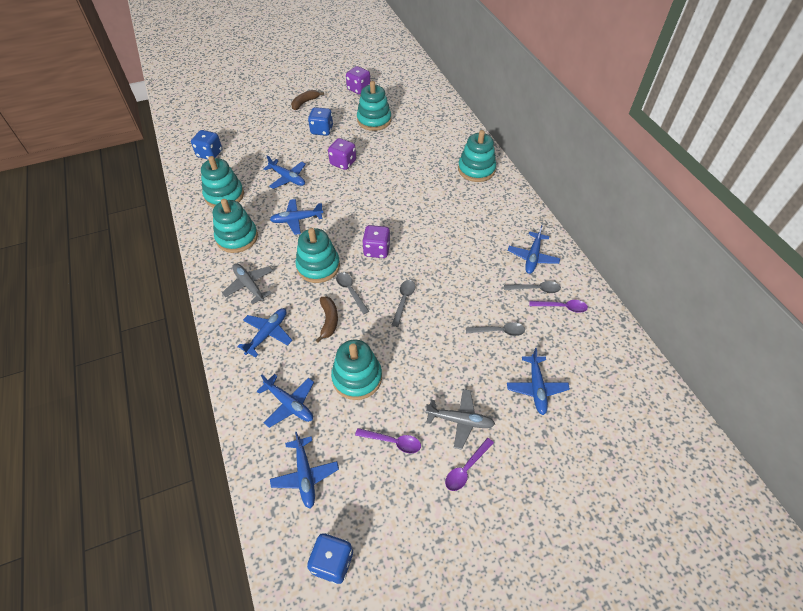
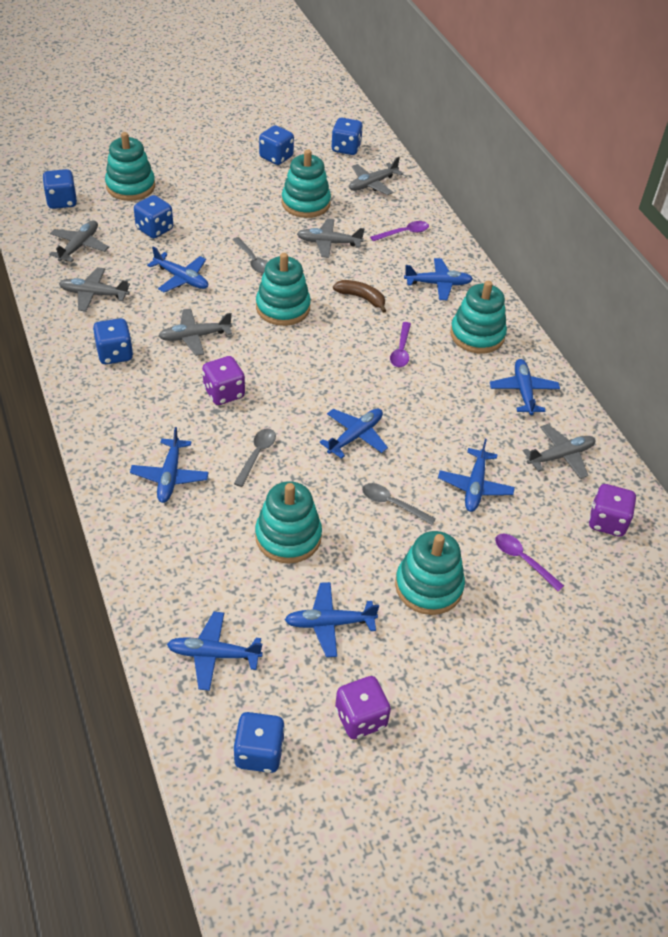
blue dice: 3 -> 6
blue plane: 7 -> 8
brown banana: 2 -> 1
grey plane: 2 -> 6
grey spoon: 4 -> 3

